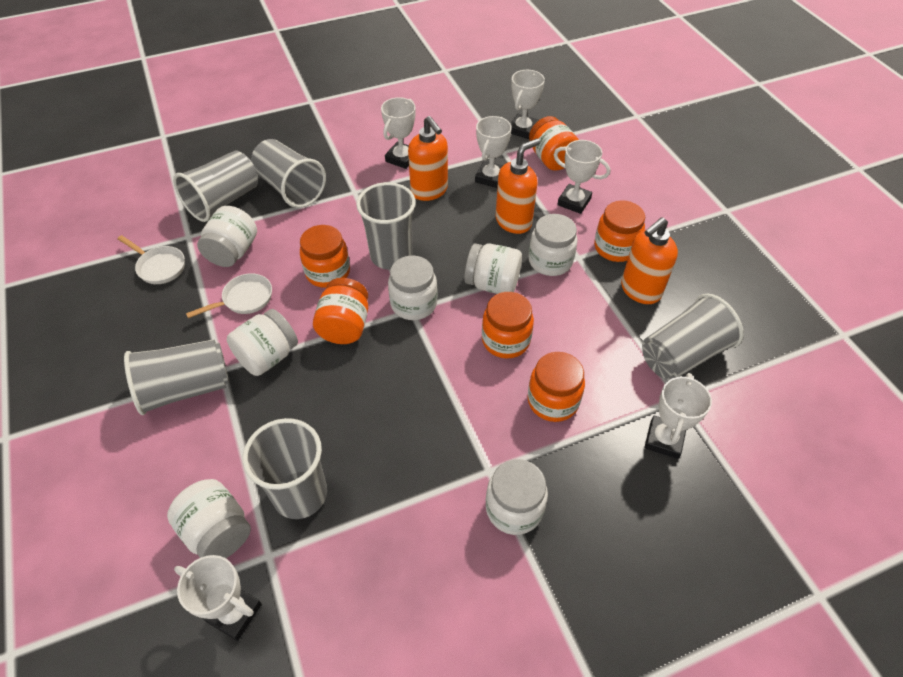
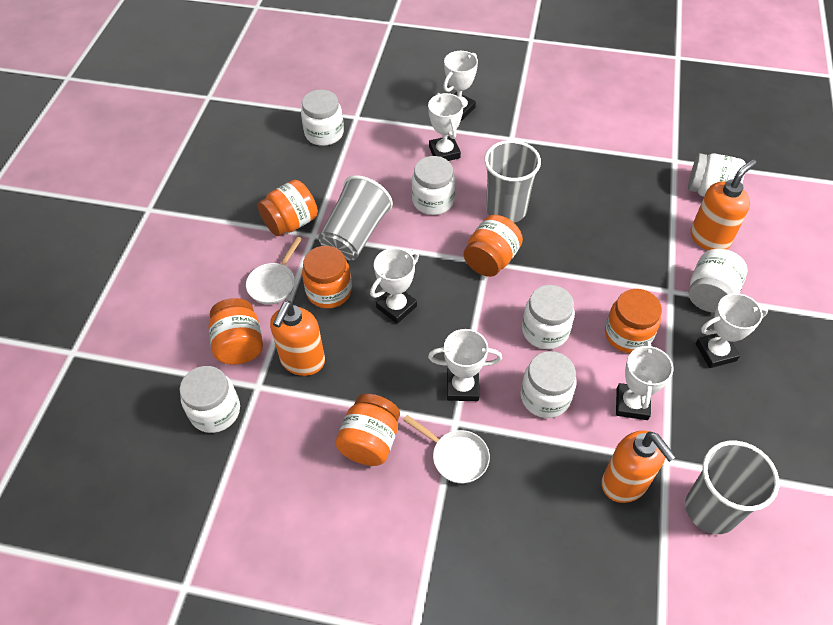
grey cup: 6 -> 3

